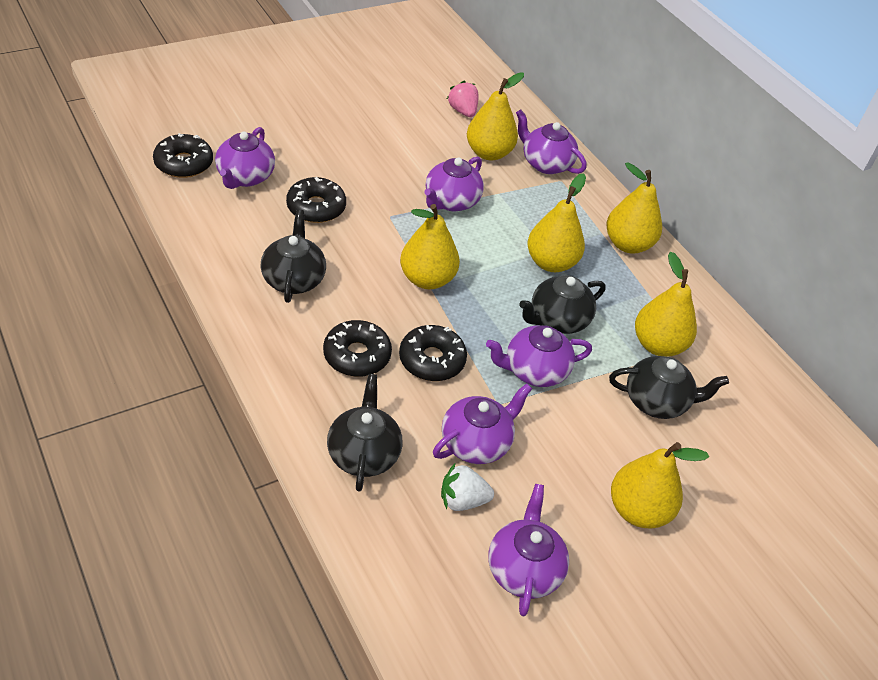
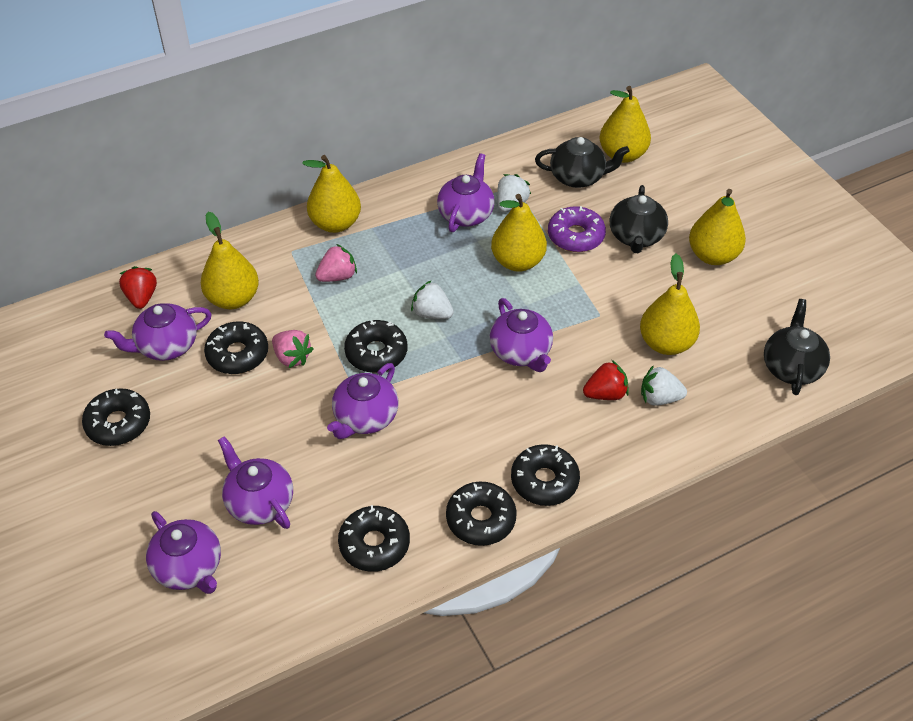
black donut: 4 -> 6
black teapot: 4 -> 3
pink strawberry: 1 -> 2
purple donut: 0 -> 1
red strawberry: 0 -> 2
white strawberry: 1 -> 3

